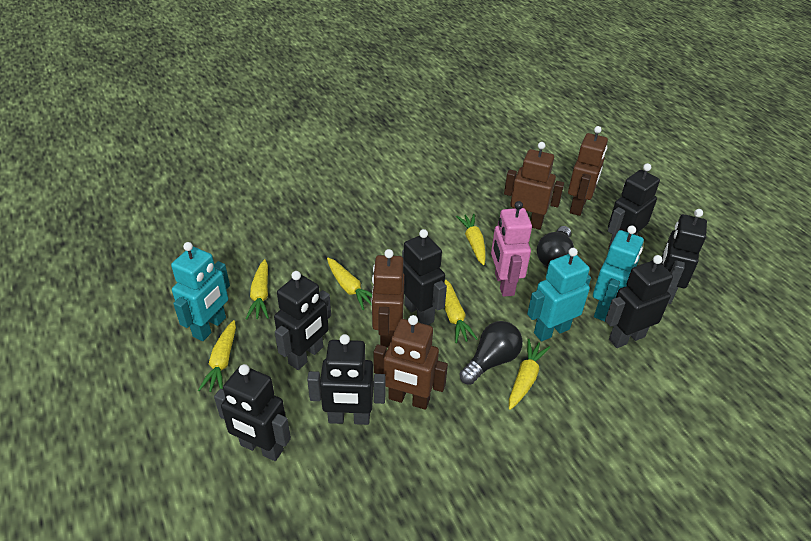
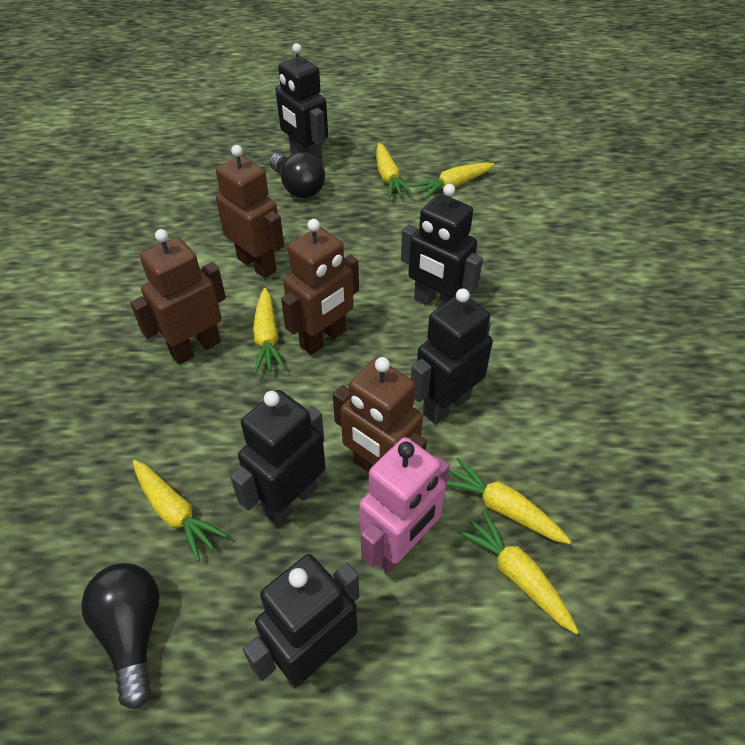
black robot: 7 -> 5
turquoise robot: 3 -> 0

